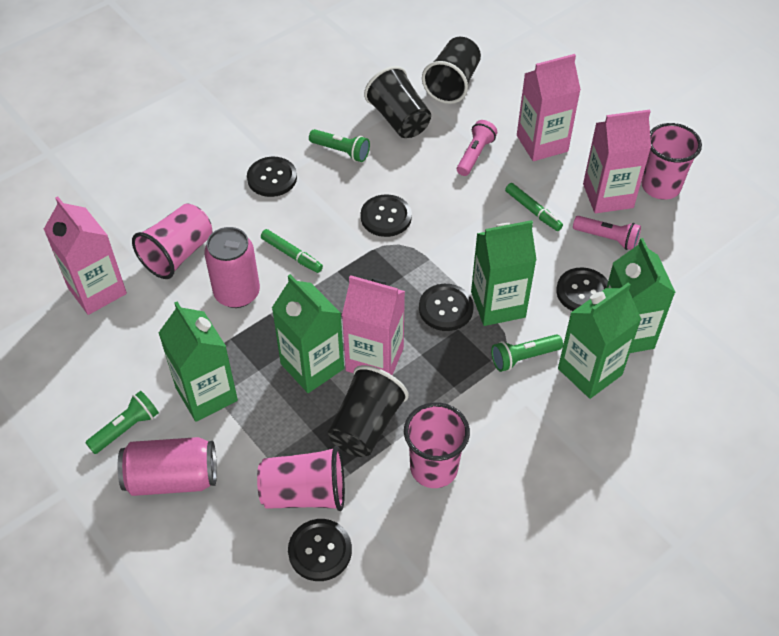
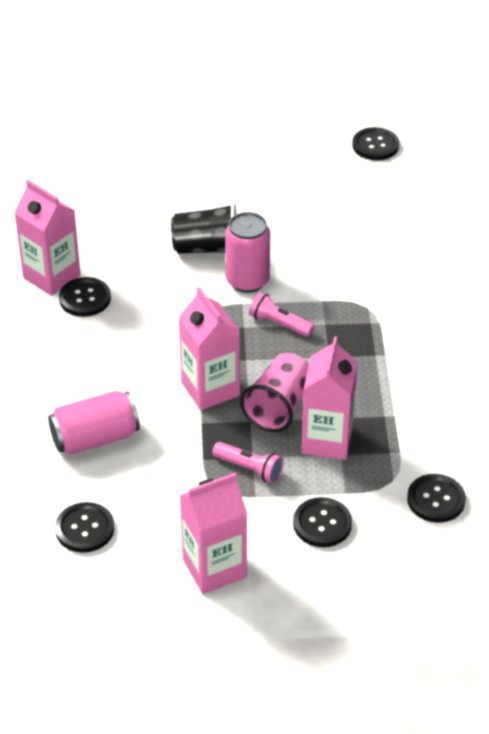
black cup: 3 -> 1
green carton: 5 -> 0
green flashlight: 3 -> 0
green marker: 2 -> 0
pink cup: 4 -> 1

